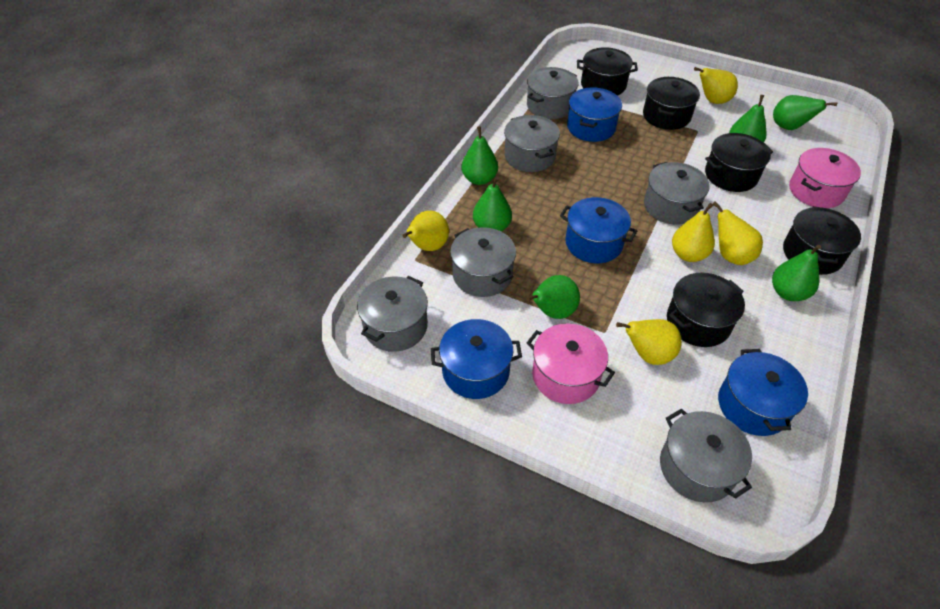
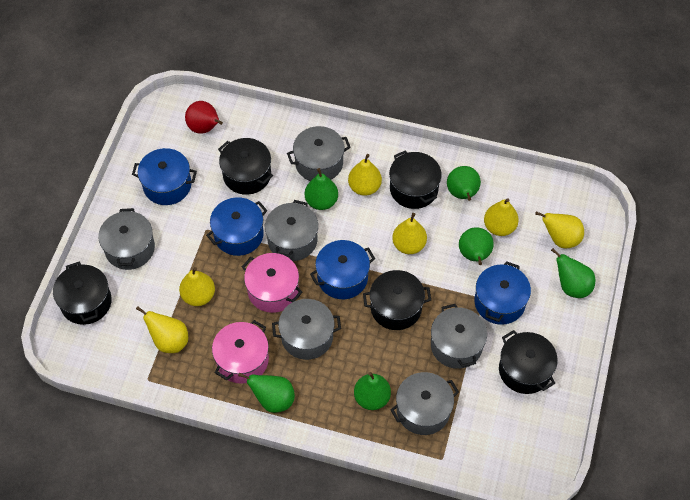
red pear: 0 -> 1
yellow pear: 5 -> 6

